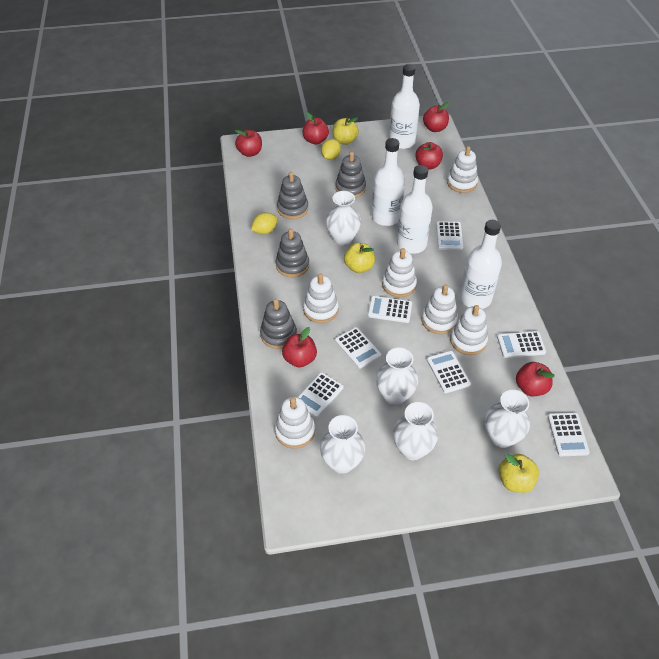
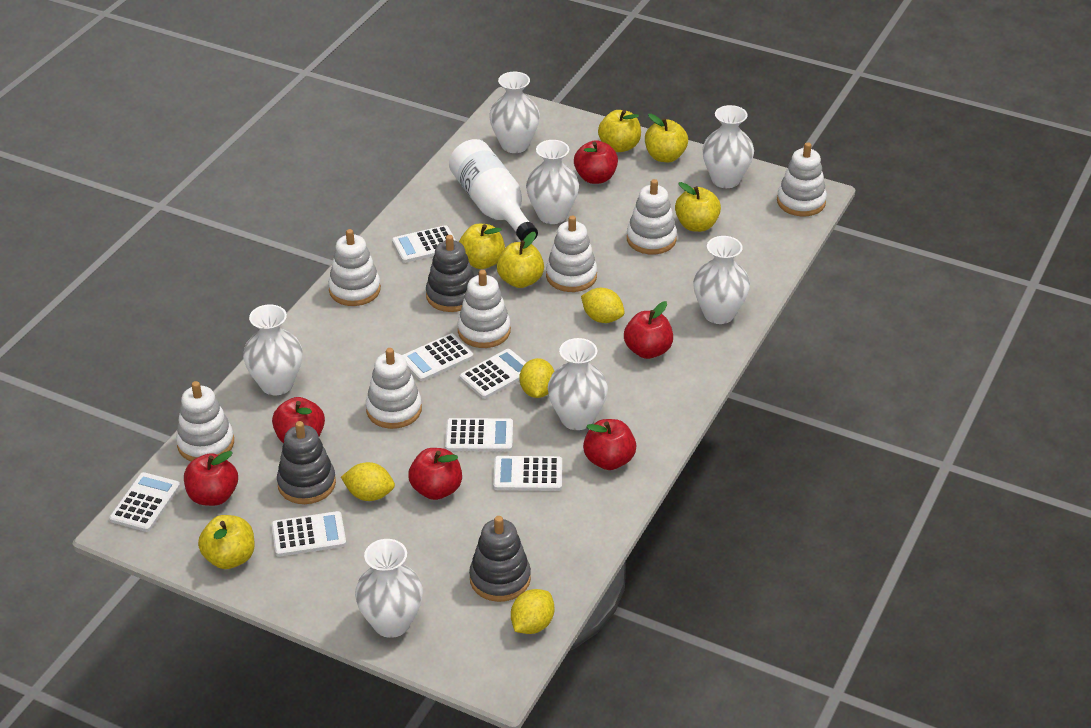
grey stacking toy: 4 -> 3
white bottle: 4 -> 1
white stacking toy: 6 -> 7
white vase: 5 -> 7
yellow apple: 3 -> 6
yellow lemon: 2 -> 4

